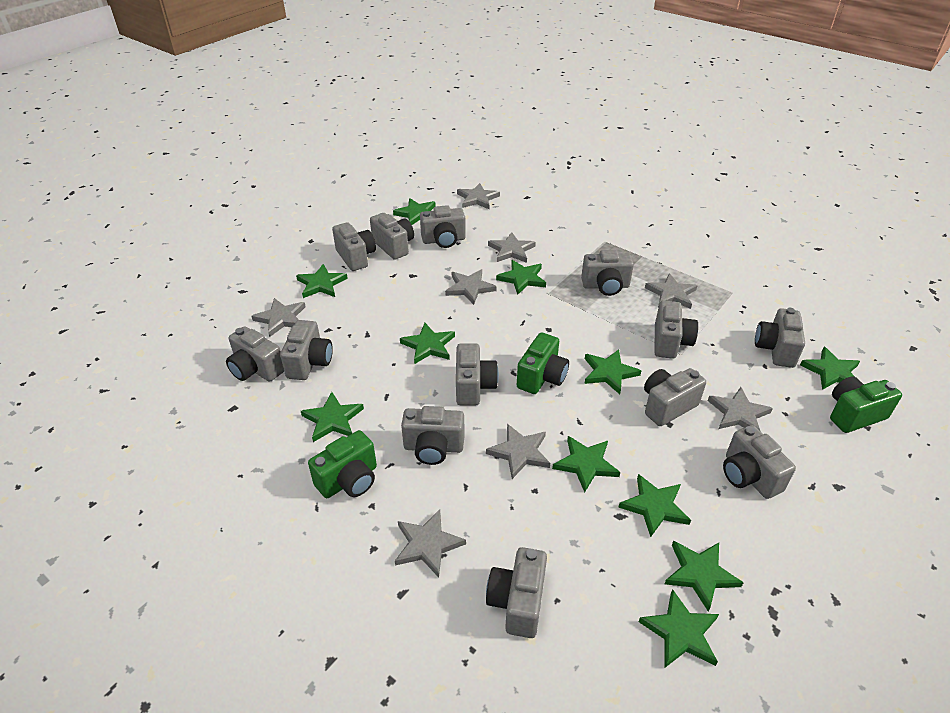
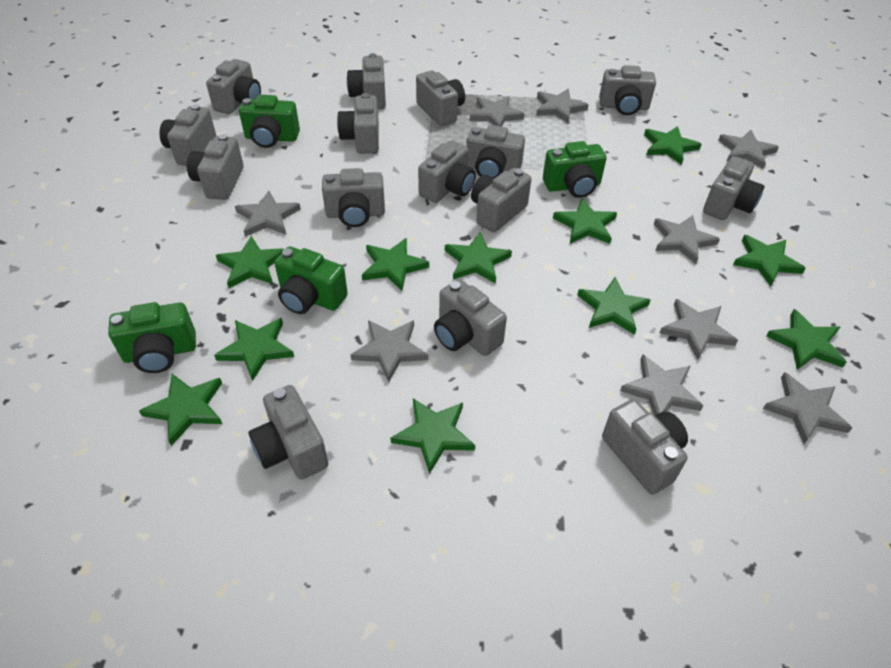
green camera: 3 -> 4
grey camera: 13 -> 15
grey star: 8 -> 9

